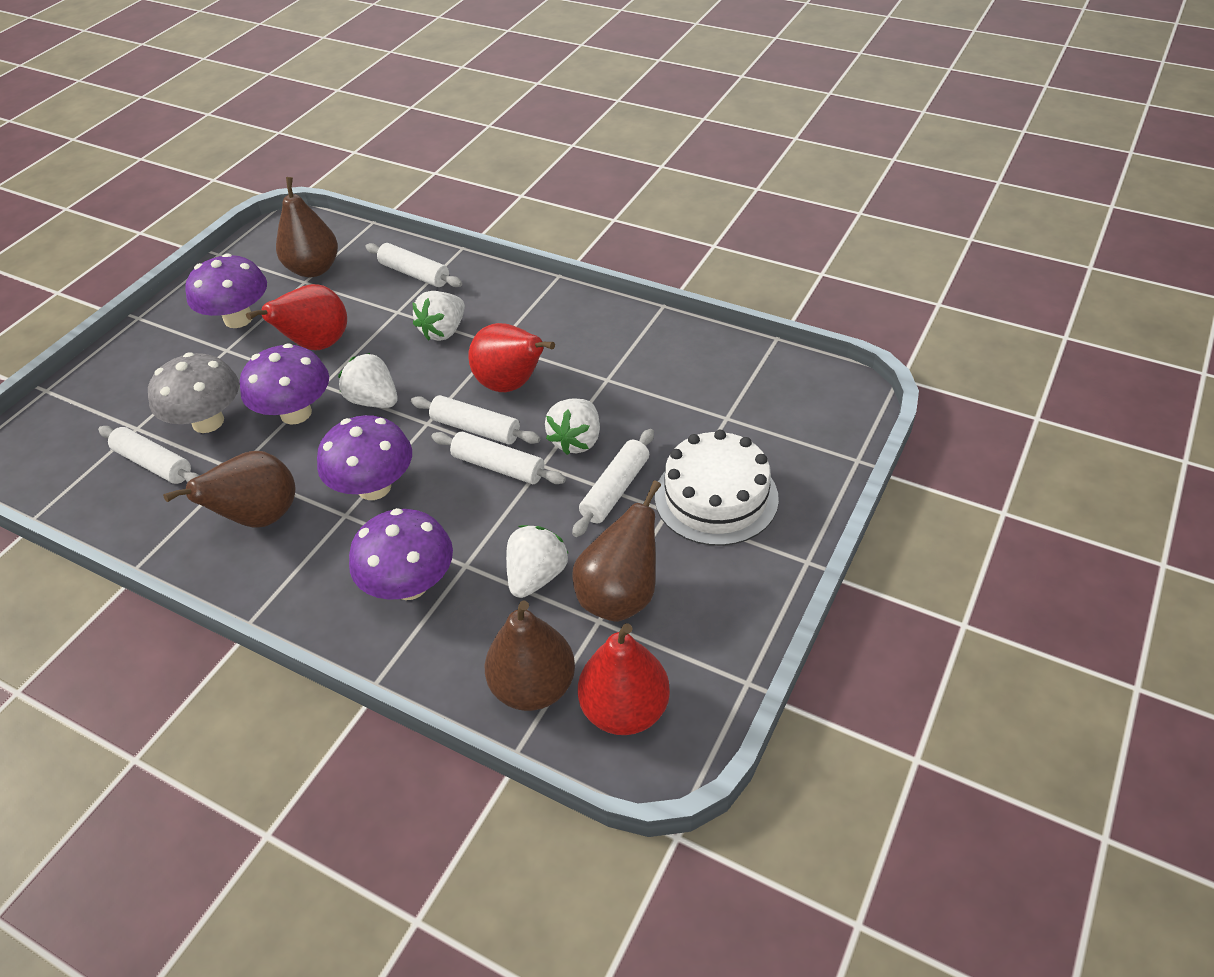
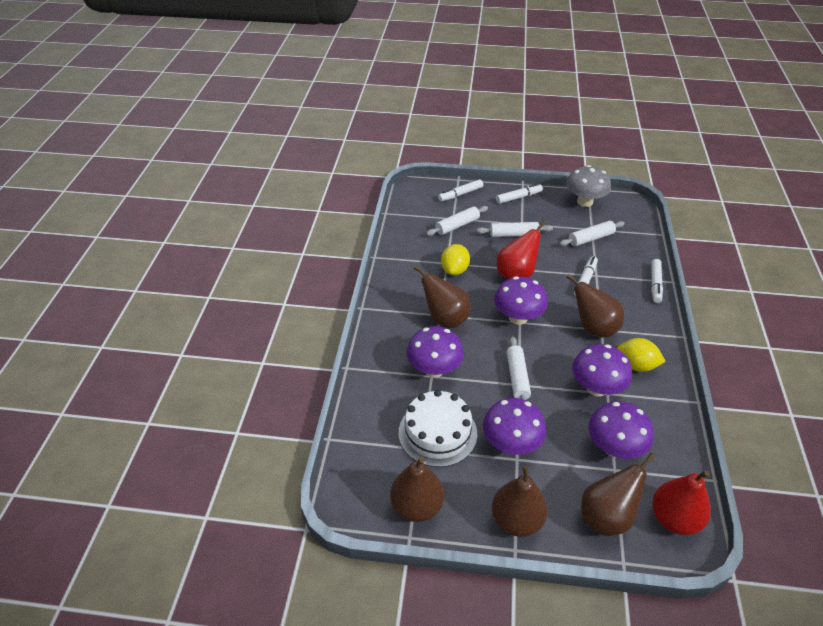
brown pear: 4 -> 5
purple mushroom: 4 -> 5
red pear: 3 -> 2
white marker: 0 -> 4
white rolling pin: 5 -> 4
white strawberry: 4 -> 0
yellow lemon: 0 -> 2

